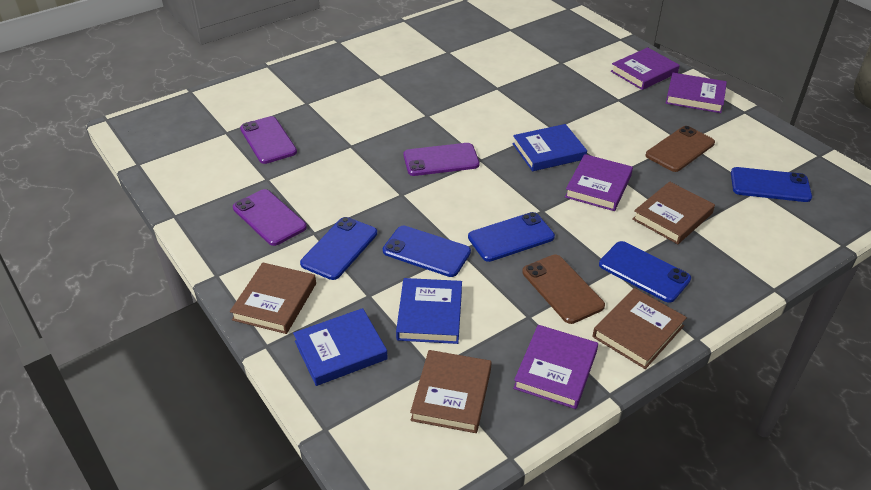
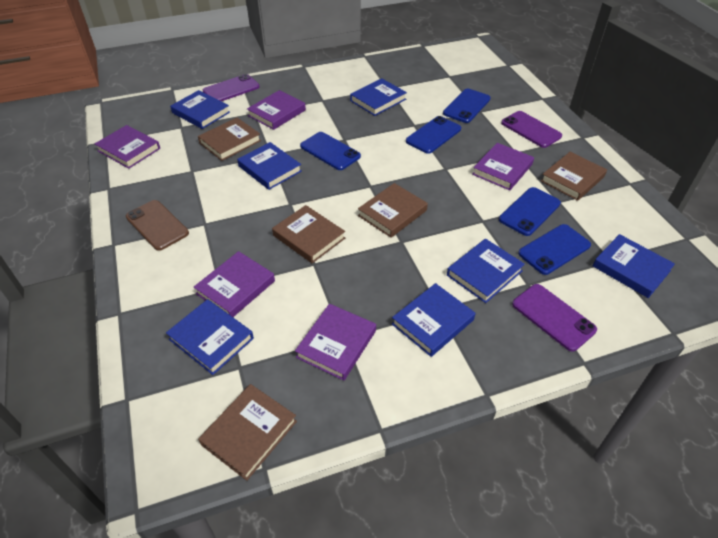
blue book: 3 -> 7
brown book: 4 -> 5
brown phone: 2 -> 1
purple book: 4 -> 5

